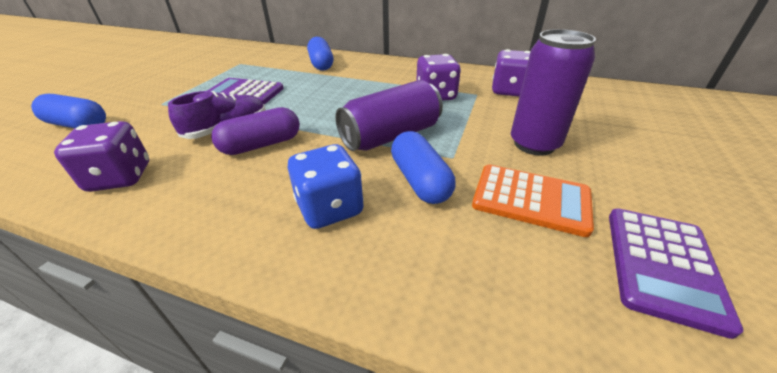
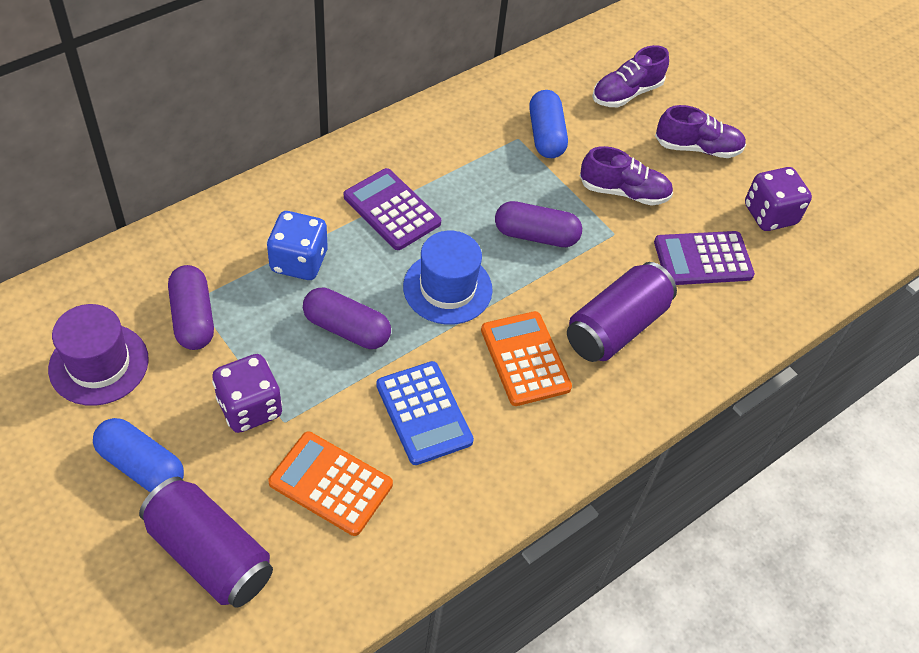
blue calculator: 0 -> 1
blue capsule: 3 -> 2
blue hat: 0 -> 1
orange calculator: 1 -> 2
purple capsule: 1 -> 3
purple dice: 3 -> 2
purple hat: 0 -> 1
purple shoe: 1 -> 3

